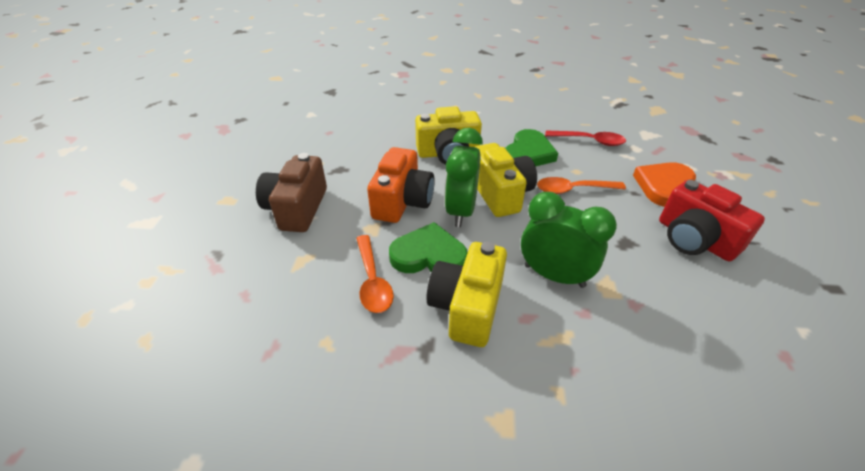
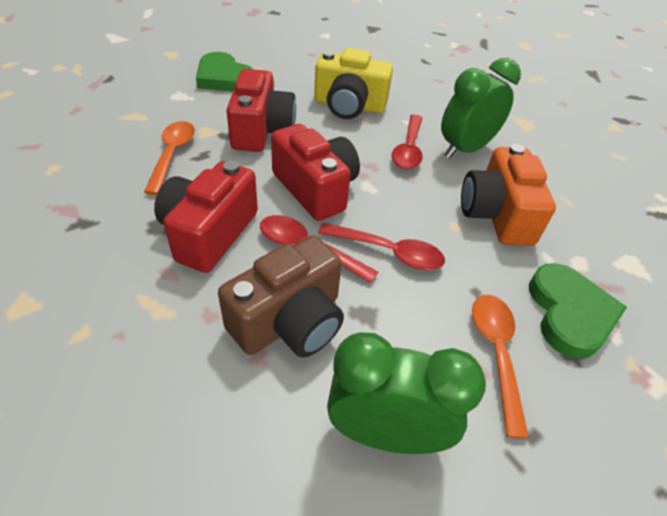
orange heart: 1 -> 0
red camera: 1 -> 3
red spoon: 1 -> 3
yellow camera: 3 -> 1

